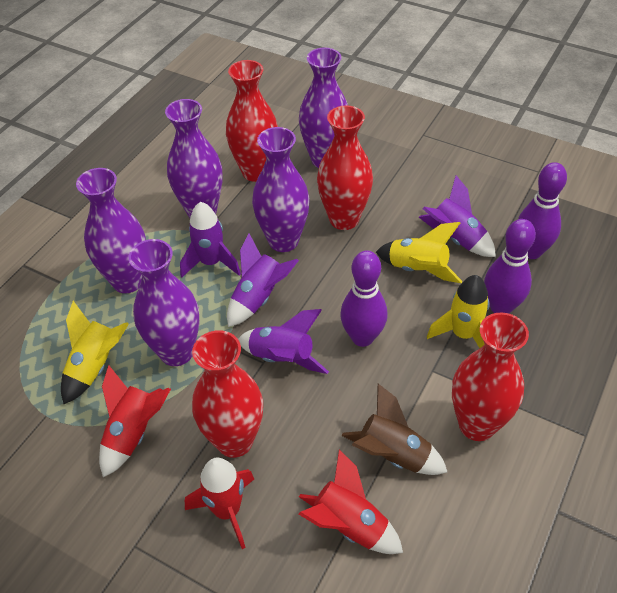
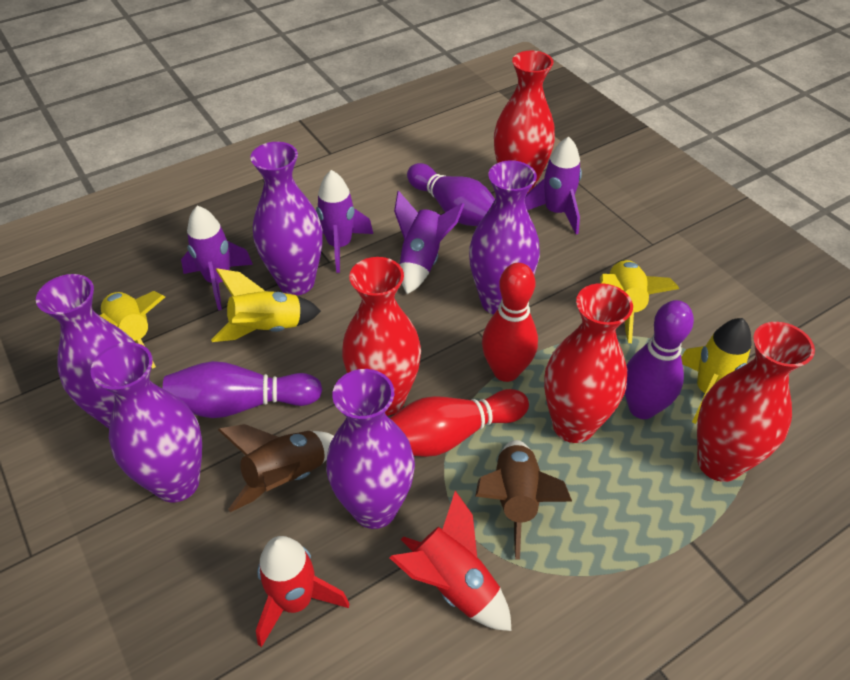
brown rocket: 1 -> 2
red bowling pin: 0 -> 2
red rocket: 3 -> 2
yellow rocket: 3 -> 4

